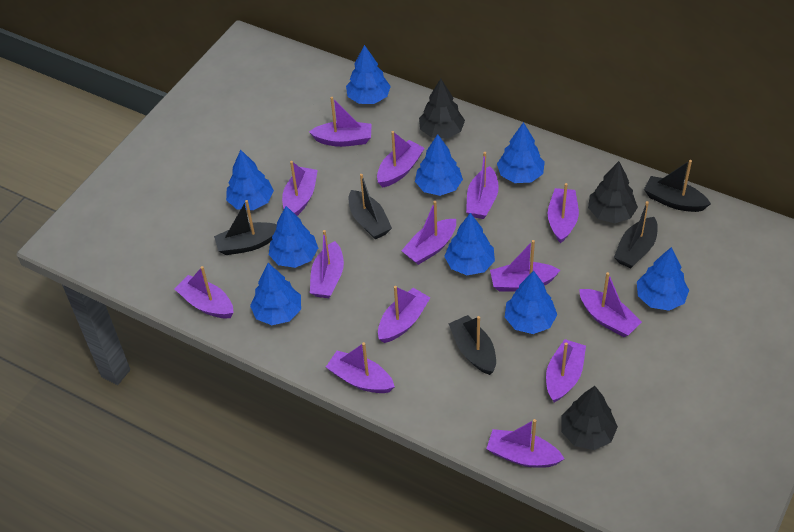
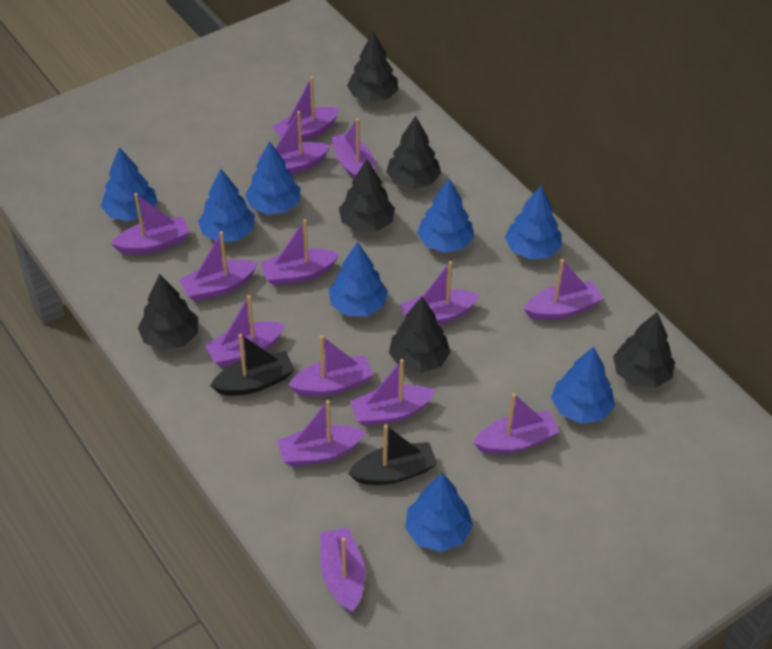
black boat: 5 -> 2
black tree: 3 -> 6
blue tree: 9 -> 8

